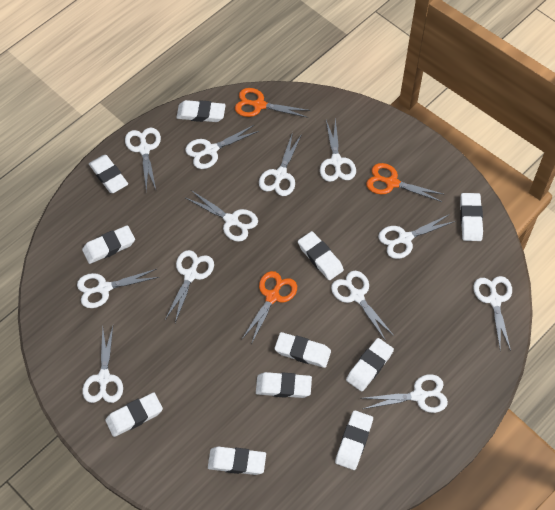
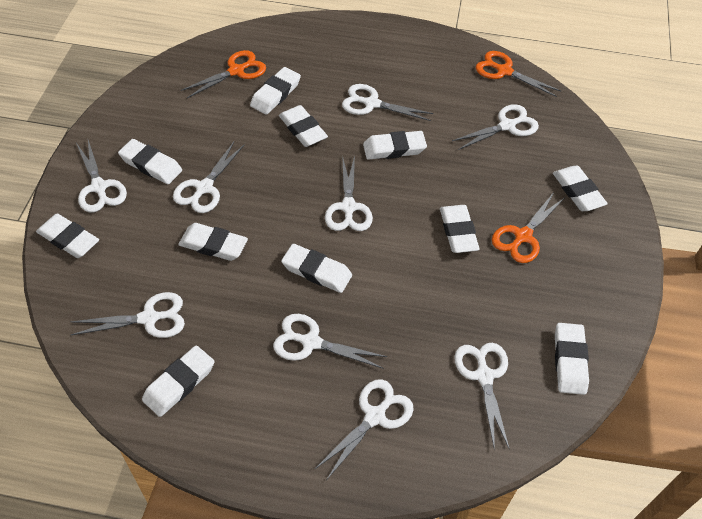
white scissors: 12 -> 9

